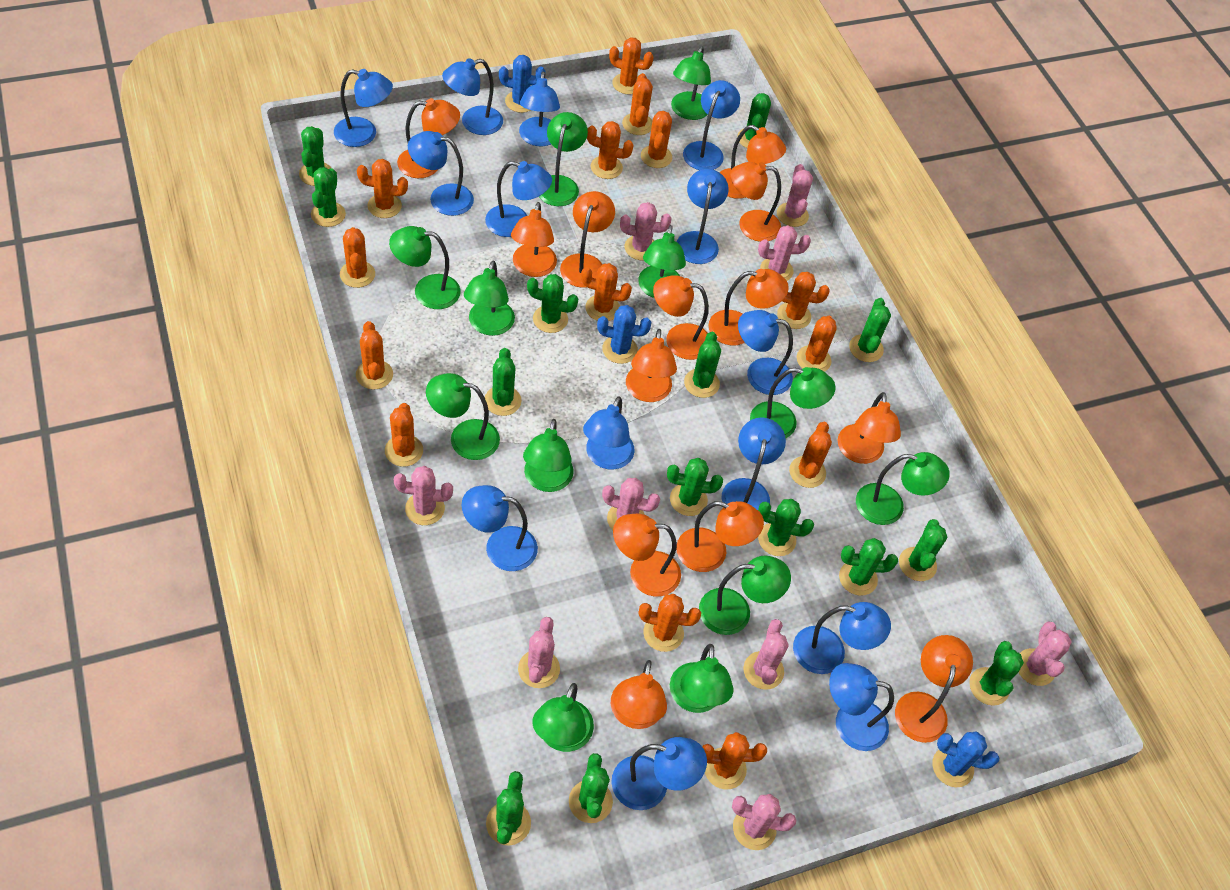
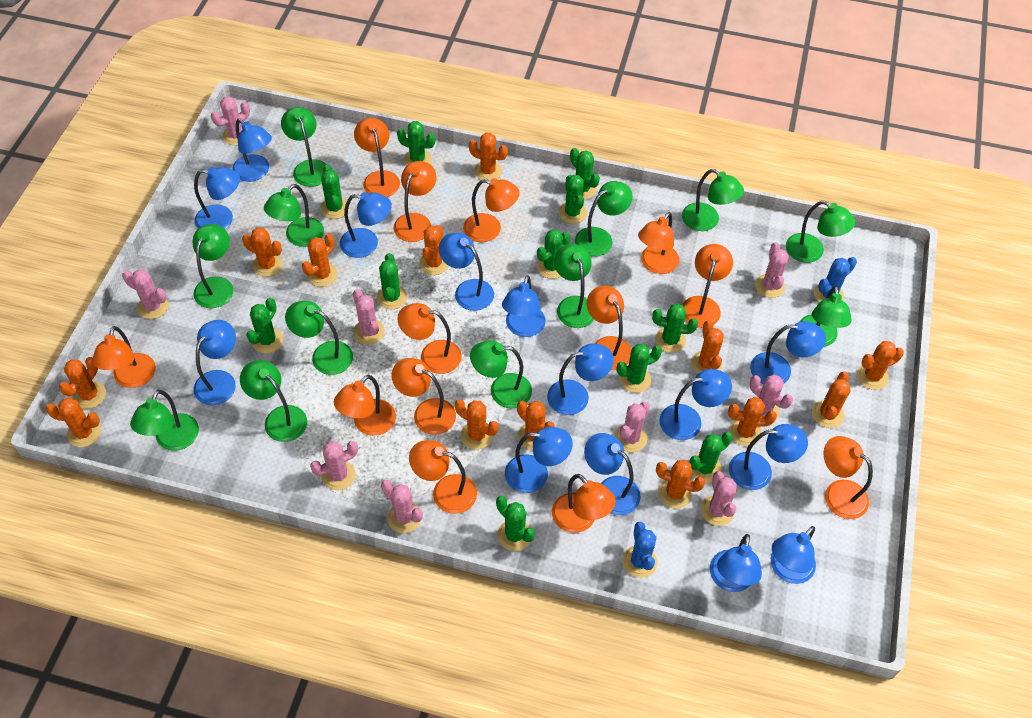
blue cactus: 3 -> 2
green cactus: 14 -> 11
orange cactus: 14 -> 13

